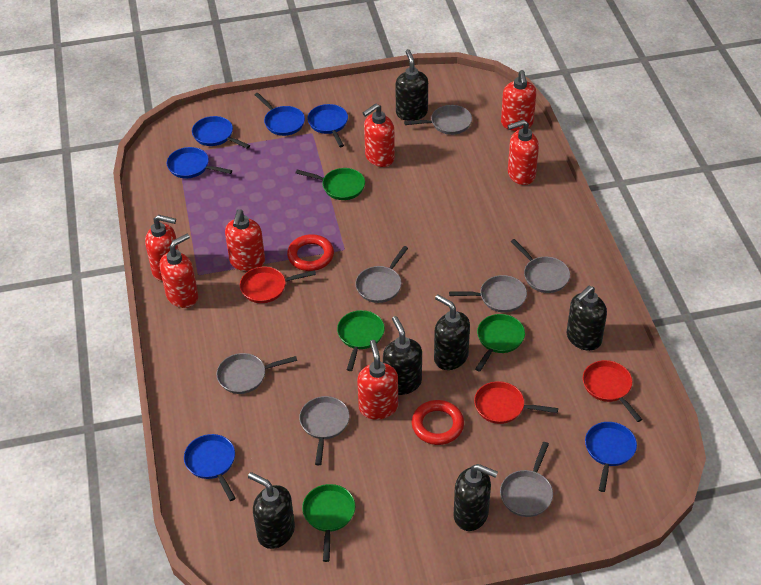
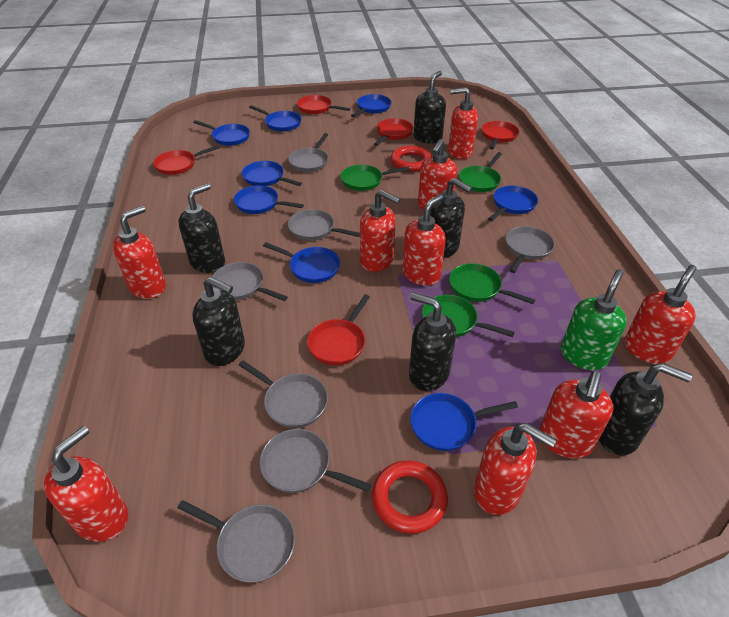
blue pan: 6 -> 8
green soap dispenser: 0 -> 1
red pan: 3 -> 5
red soap dispenser: 7 -> 9

